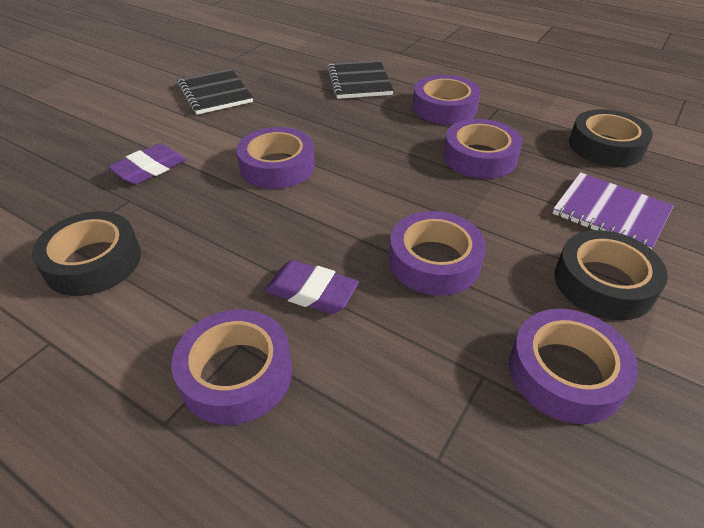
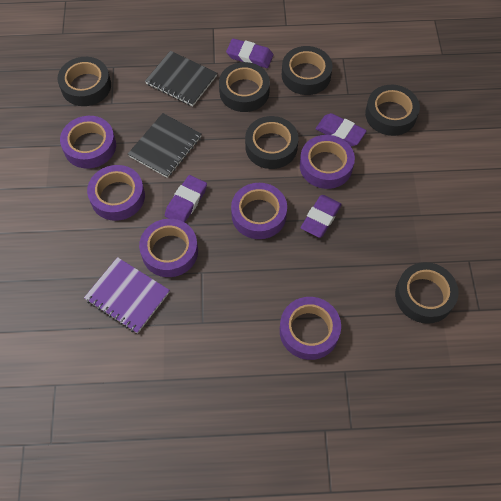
black tape: 3 -> 6
purple eraser: 2 -> 4

